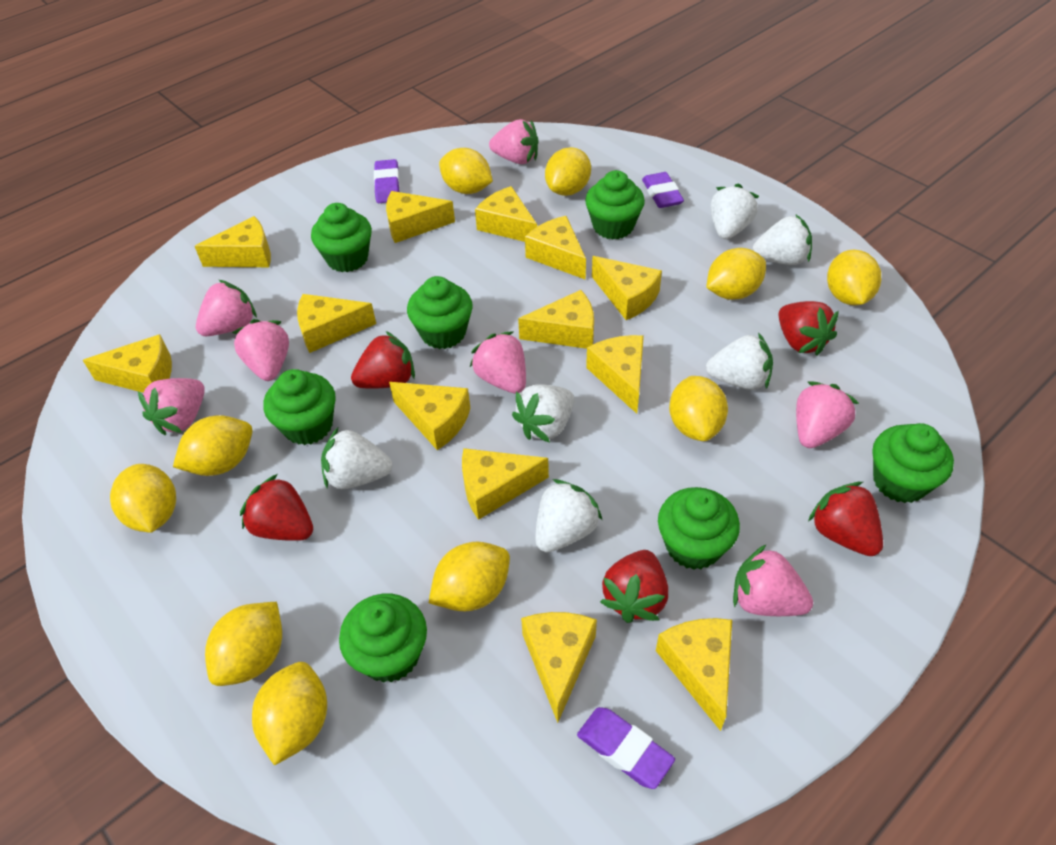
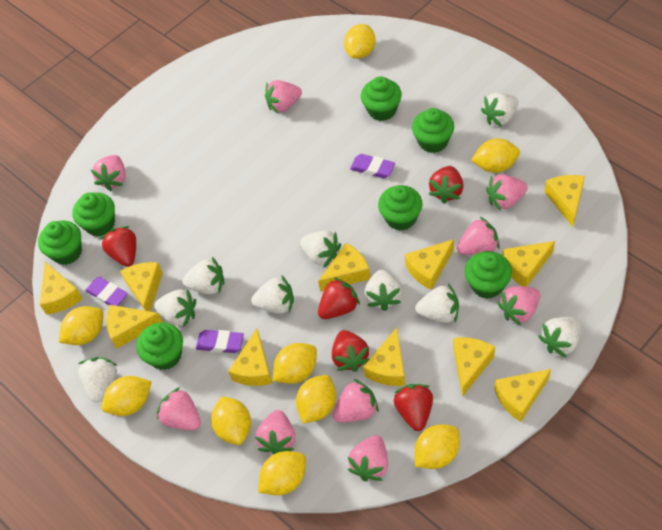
pink strawberry: 7 -> 9
white strawberry: 6 -> 9
yellow cheese: 13 -> 11
yellow lemon: 10 -> 9

